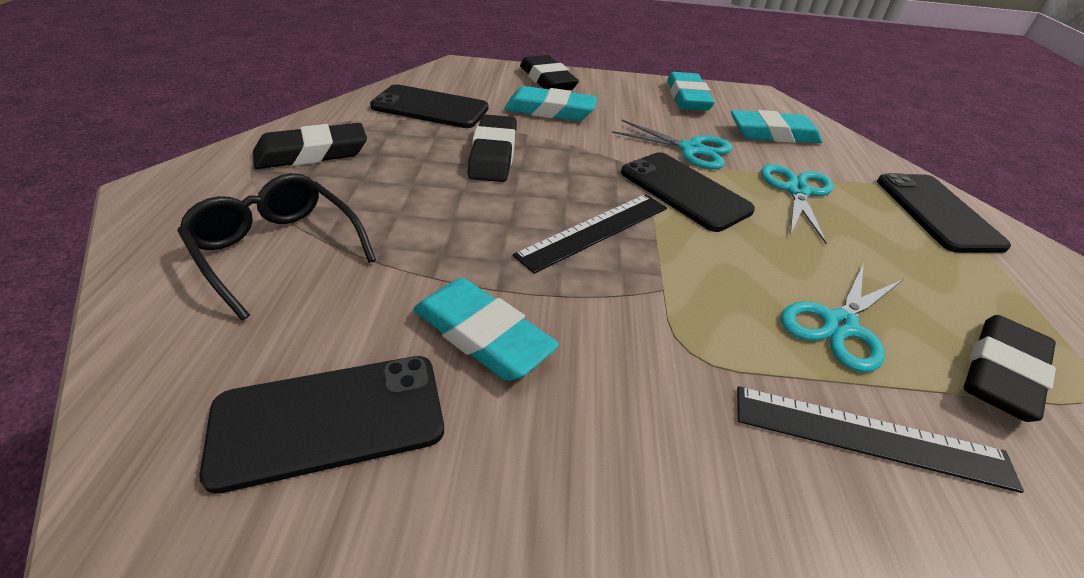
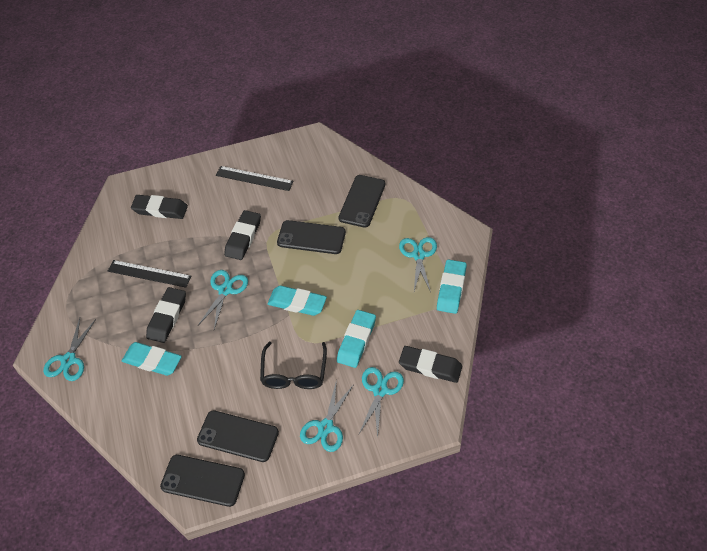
turquoise scissors: 3 -> 5

